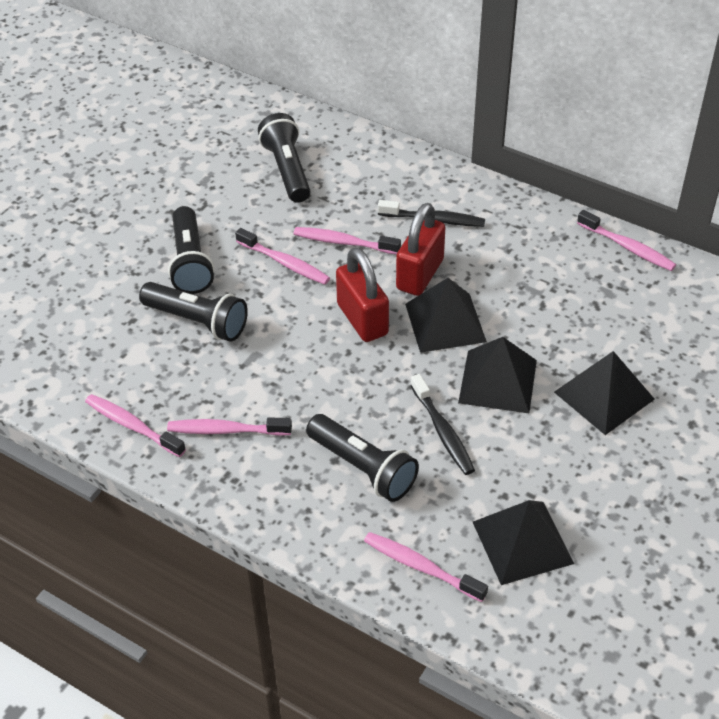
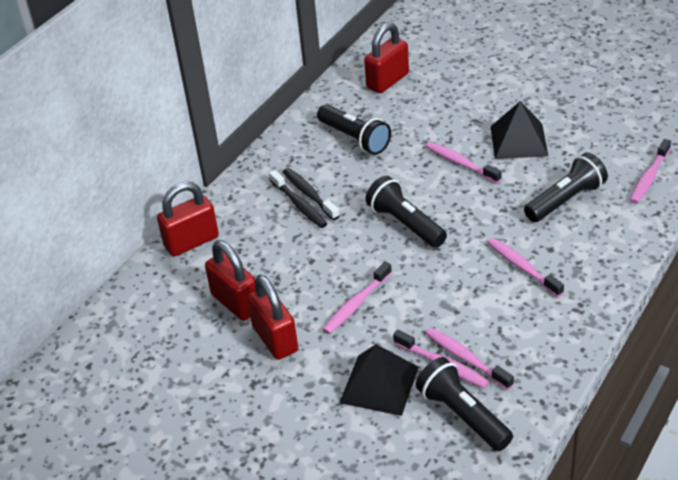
black pyramid: 4 -> 2
red padlock: 2 -> 4

